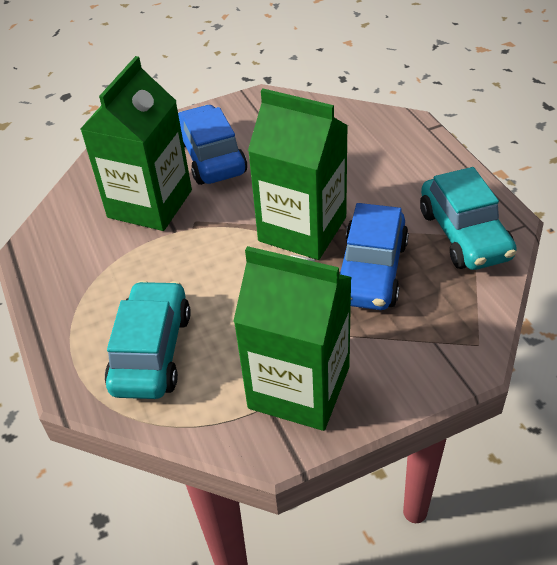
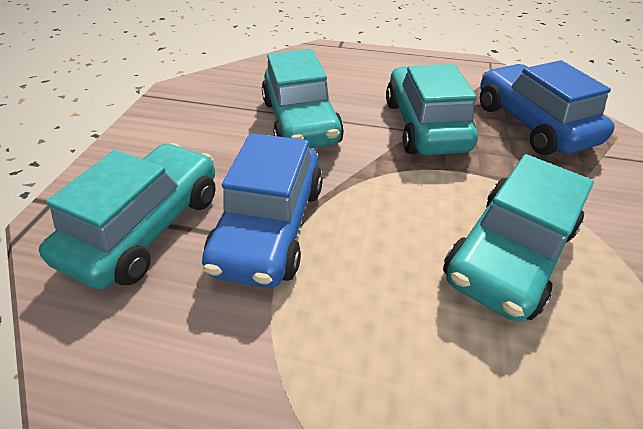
green carton: 3 -> 0
turquoise car: 2 -> 4

